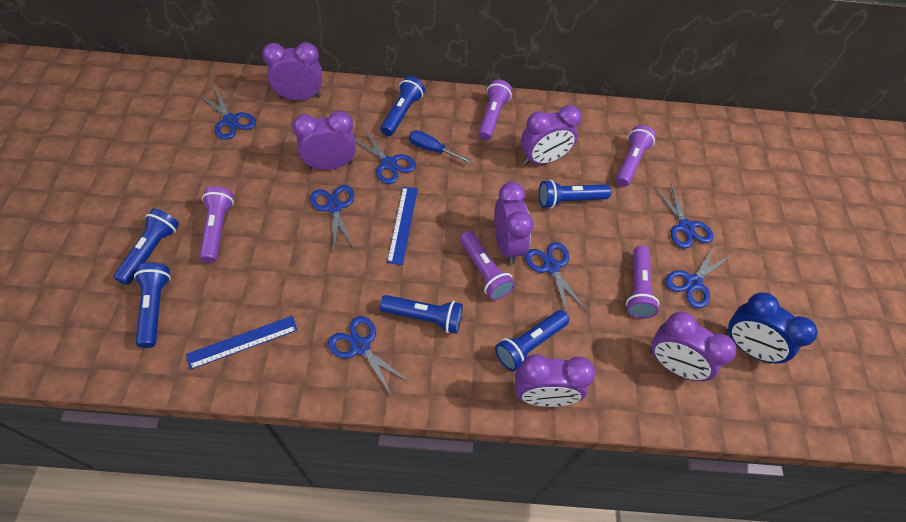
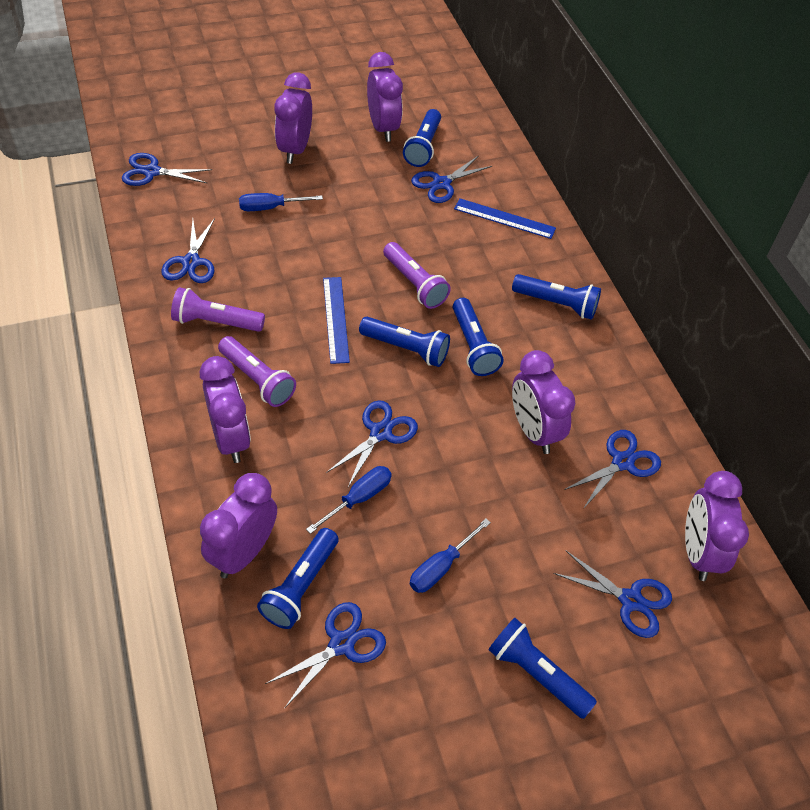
blue clock: 1 -> 0
blue screwdriver: 1 -> 3
purple flashlight: 5 -> 3

